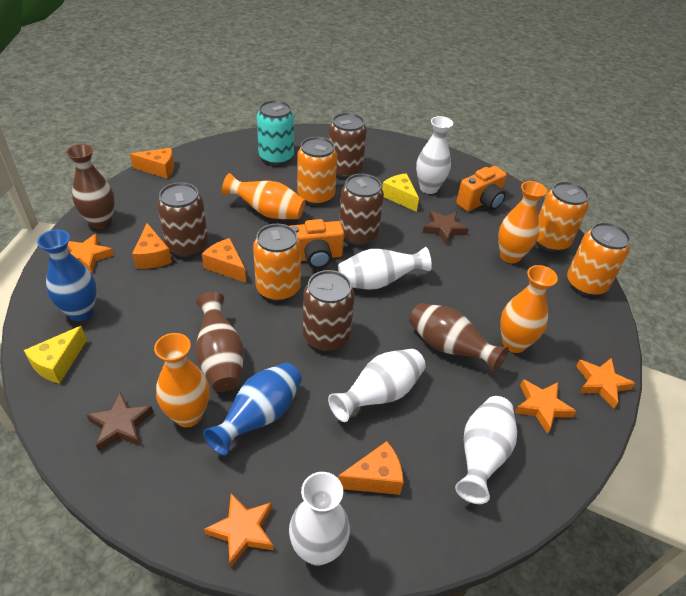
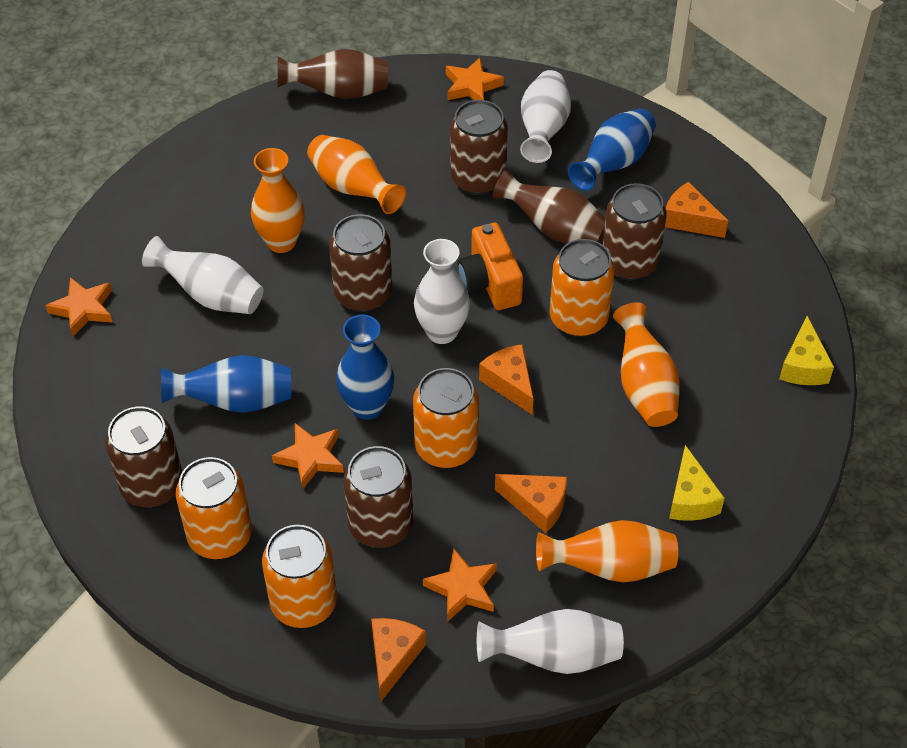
blue vase: 2 -> 3
brown can: 4 -> 5
brown star: 2 -> 0
brown vase: 3 -> 2
orange camera: 2 -> 1
turquoise can: 1 -> 0
white vase: 5 -> 4

